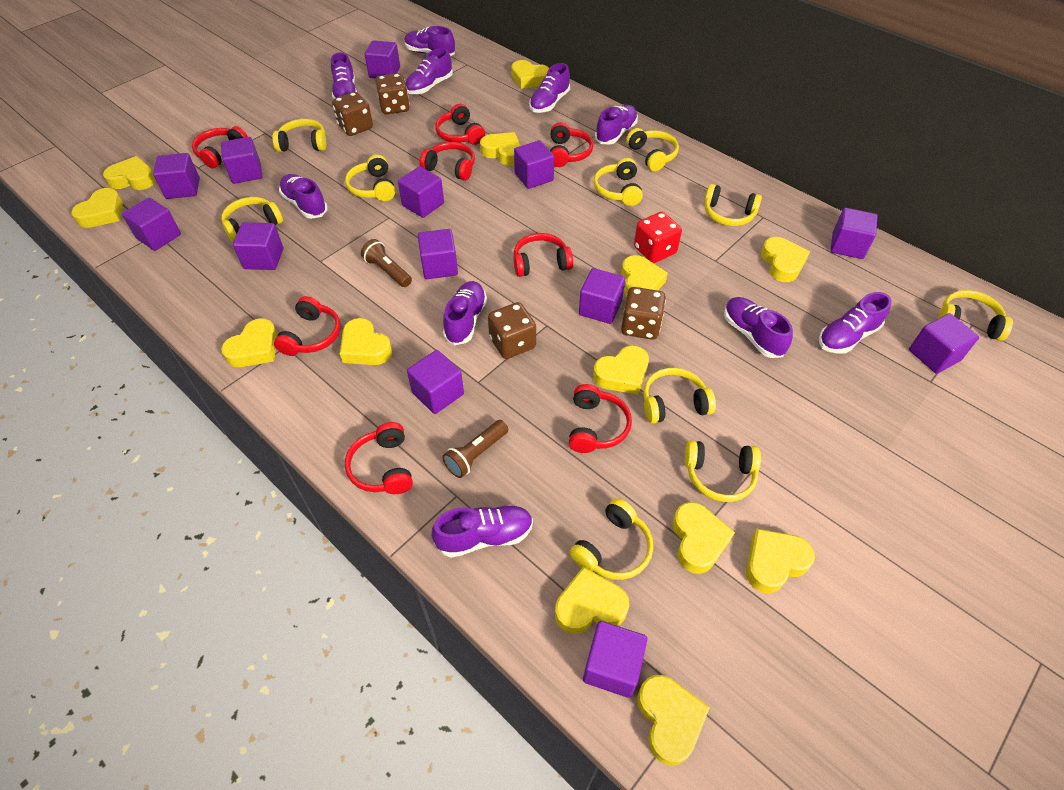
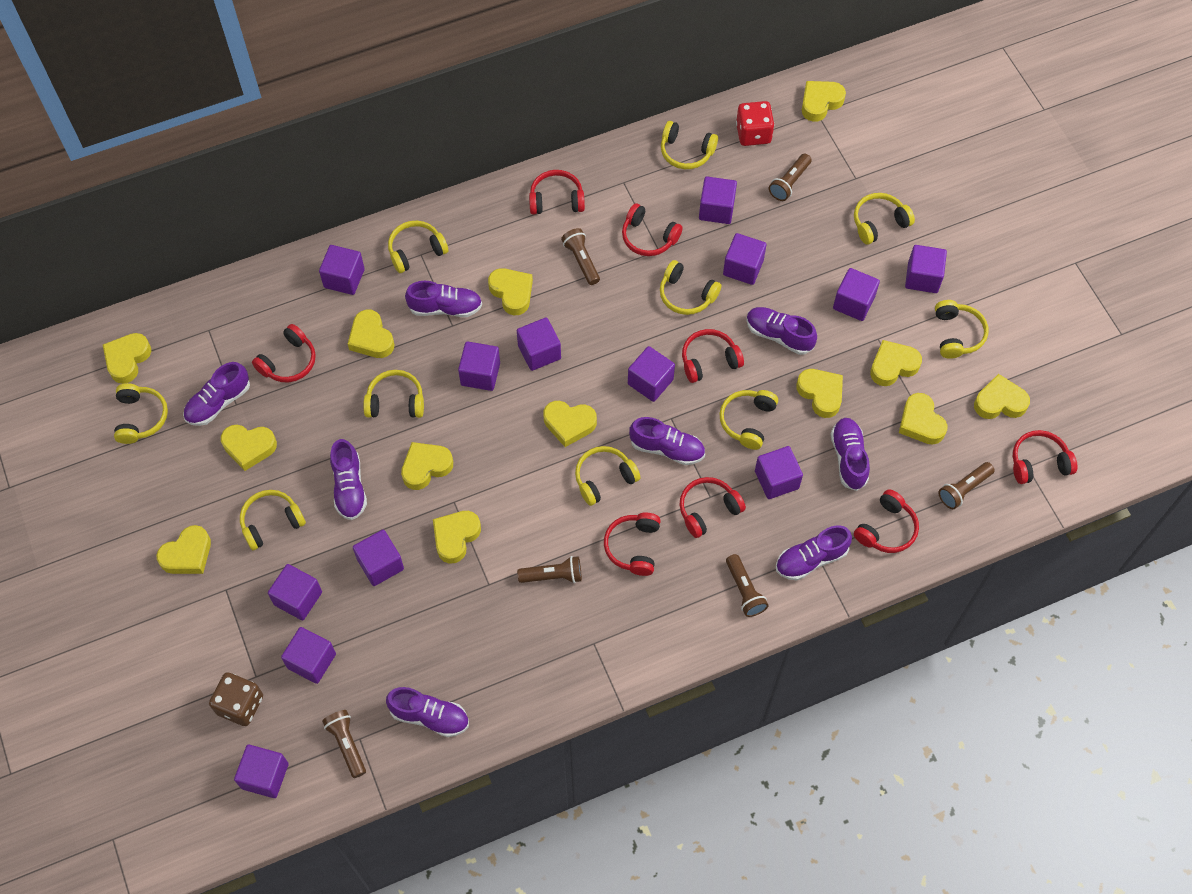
brown dice: 4 -> 1
brown flashlight: 2 -> 6
purple shoe: 10 -> 8

